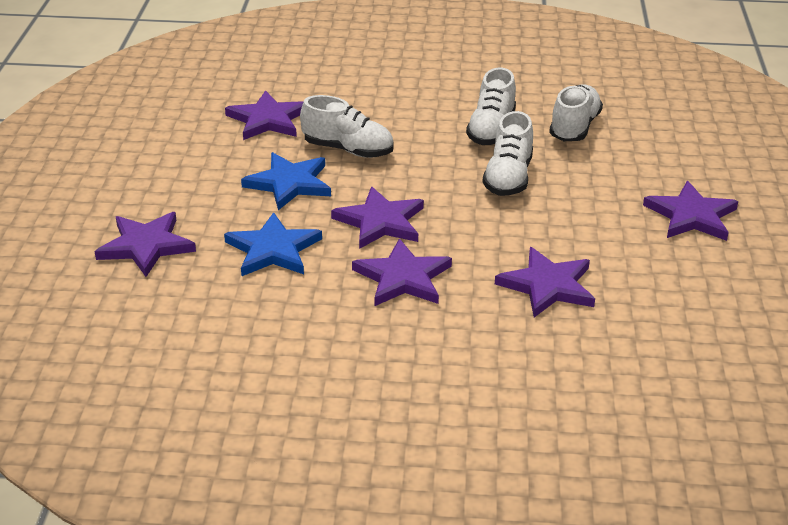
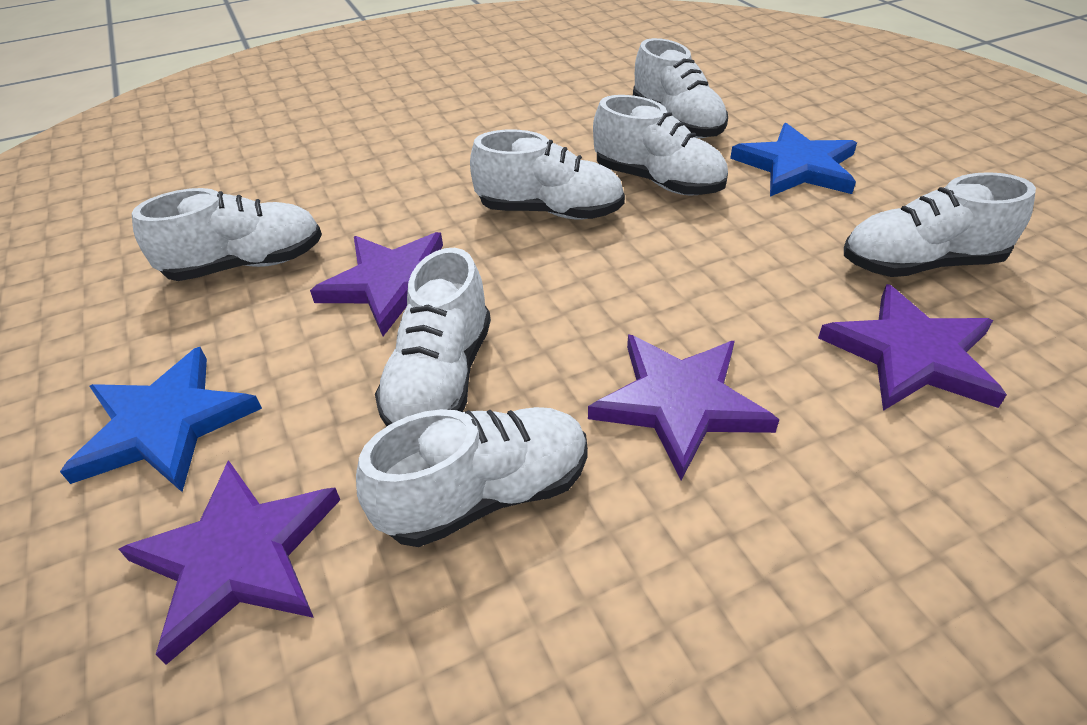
purple star: 6 -> 4
white shoe: 4 -> 7

